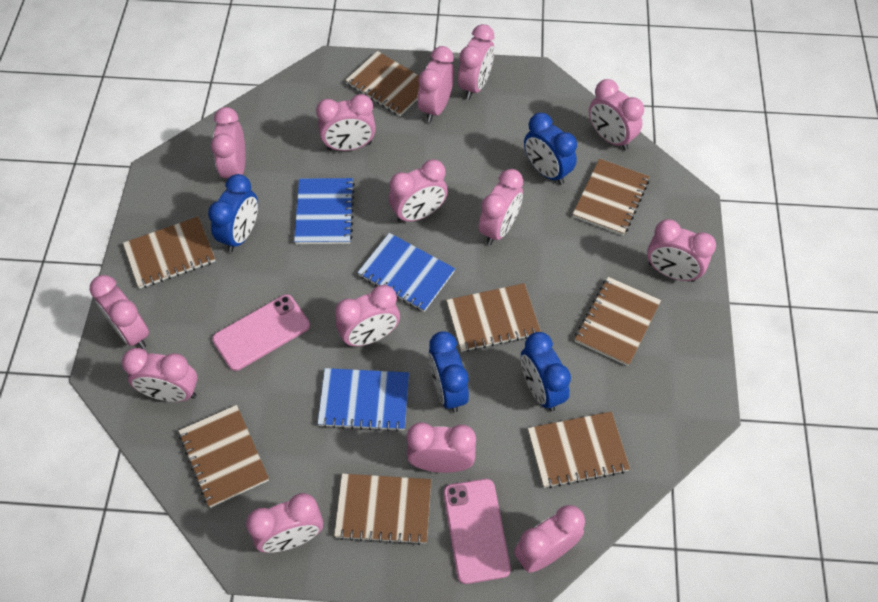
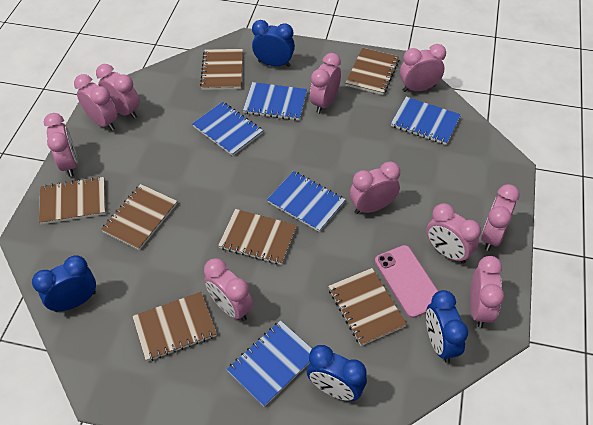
blue notebook: 3 -> 5
brown notebook: 8 -> 7
pink clock: 14 -> 10
pink phone: 2 -> 1

